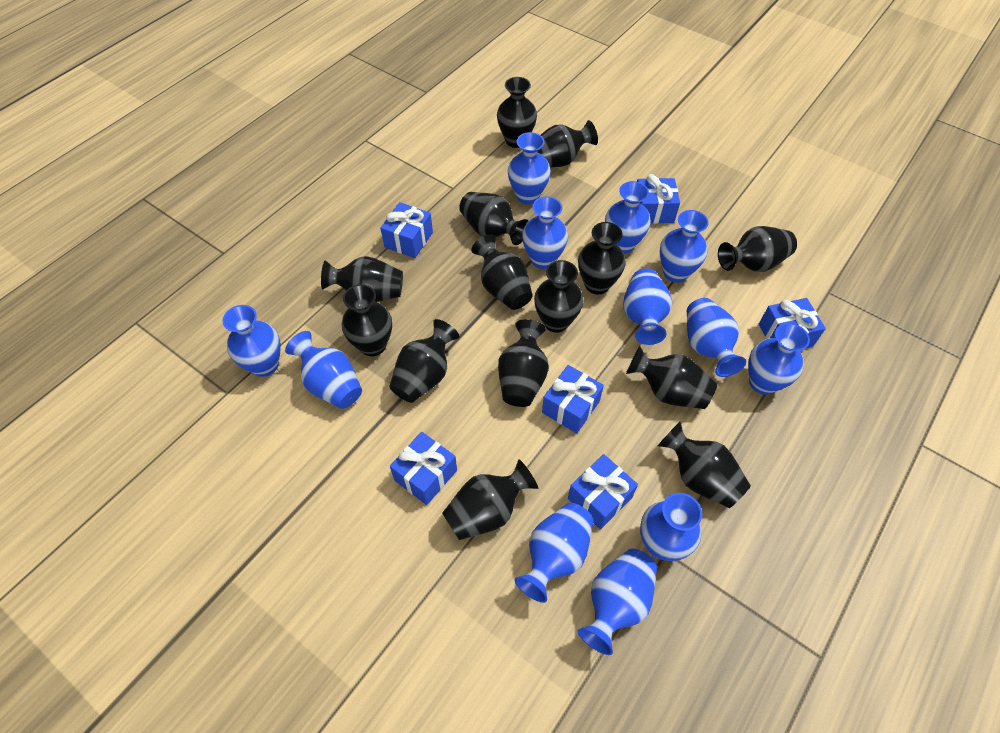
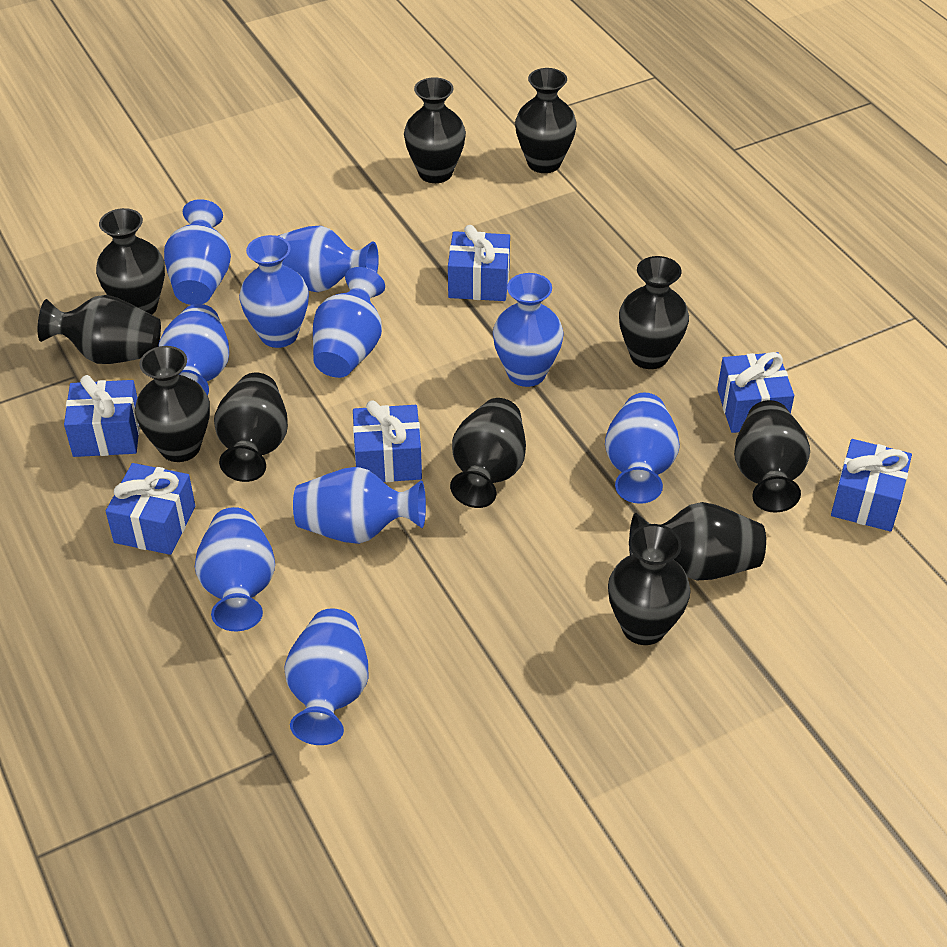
black vase: 14 -> 11
blue vase: 12 -> 10

